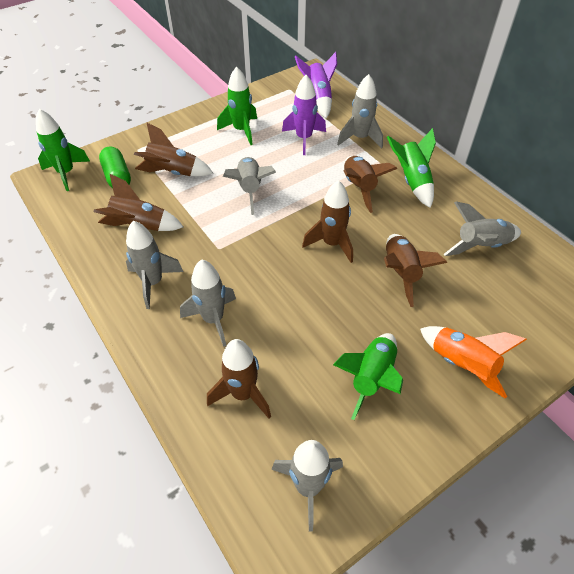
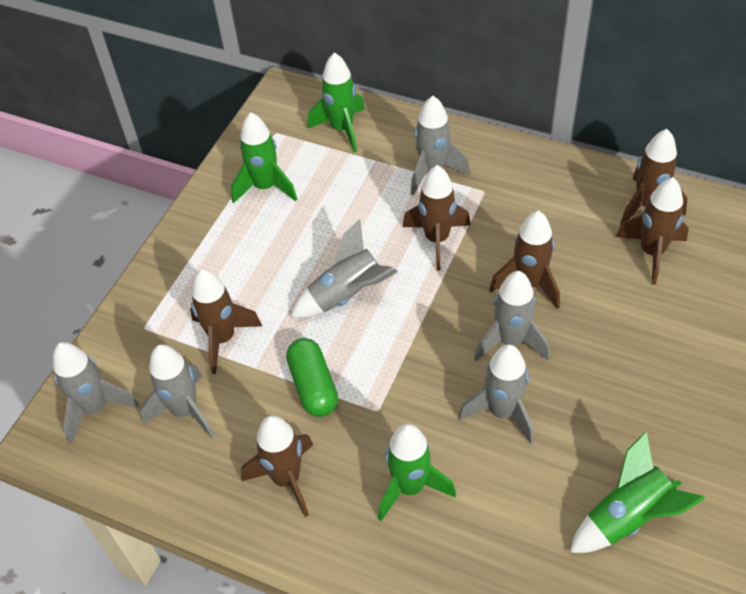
orange rocket: 1 -> 0
purple rocket: 2 -> 0

